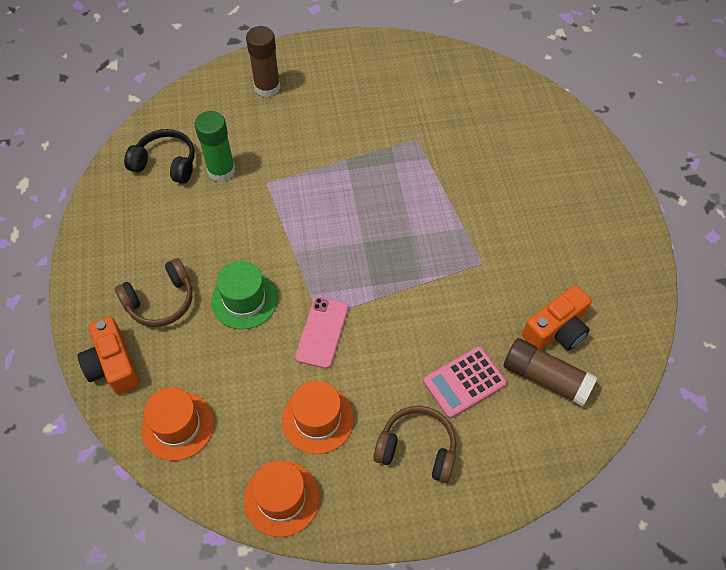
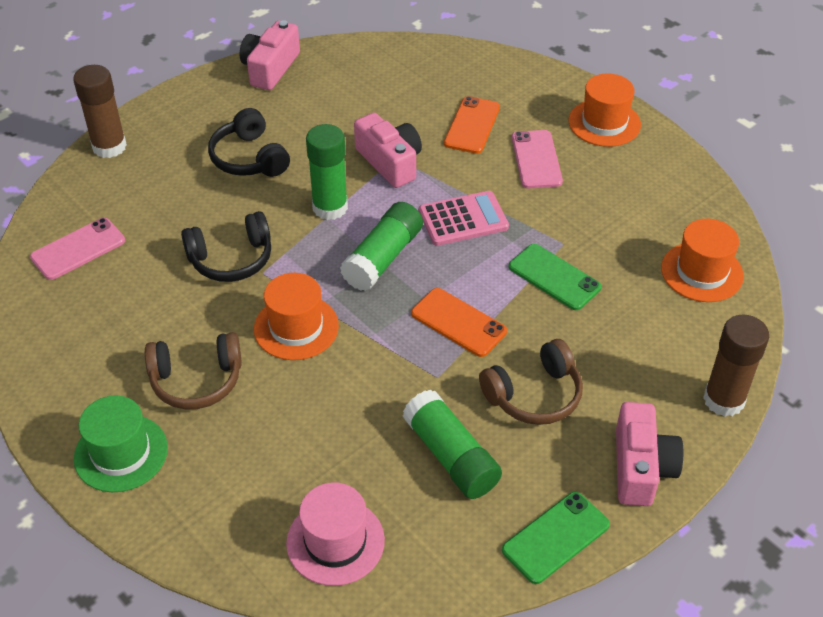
black headphones: 1 -> 2
green glue stick: 1 -> 3
green phone: 0 -> 2
orange camera: 2 -> 0
orange phone: 0 -> 2
pink camera: 0 -> 3
pink hat: 0 -> 1
pink phone: 1 -> 2

